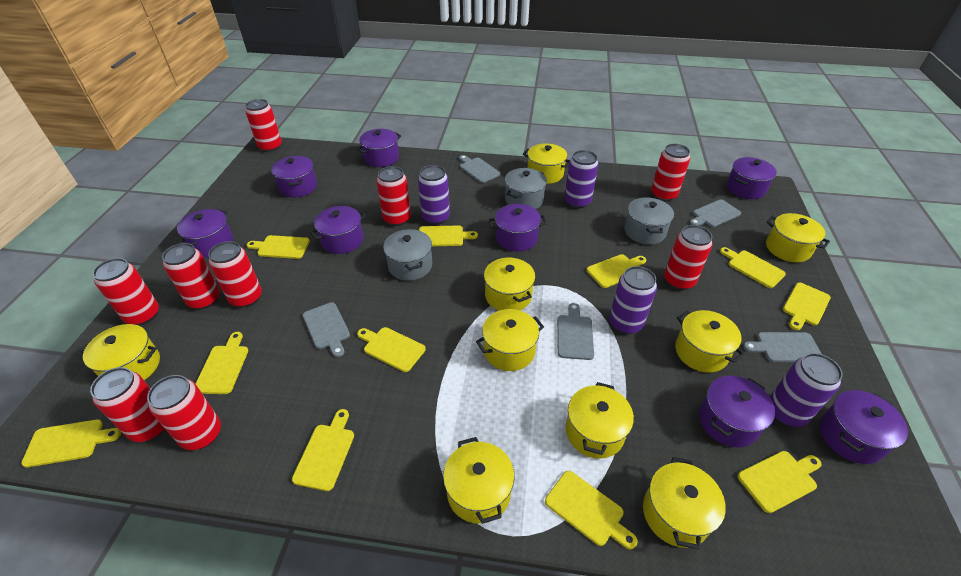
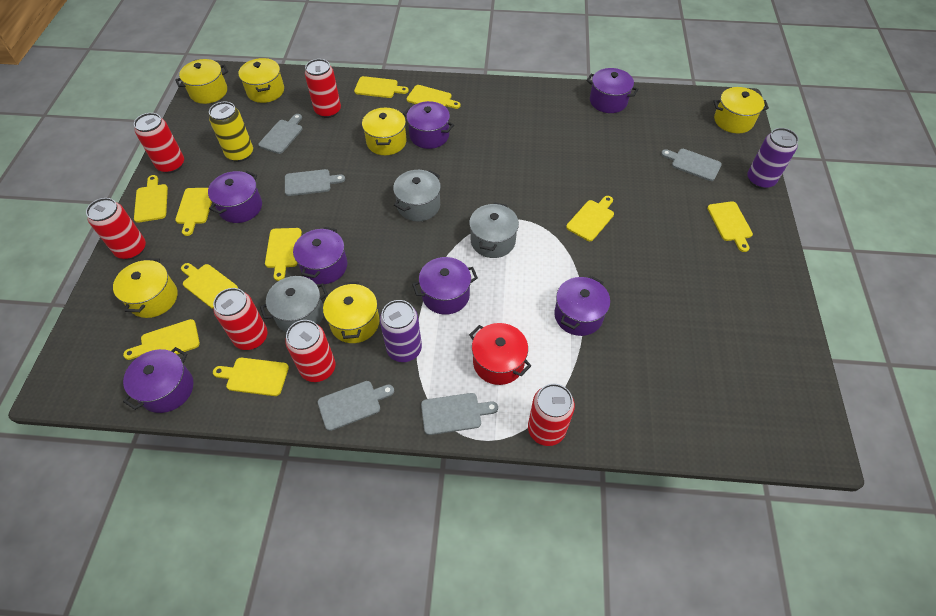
purple can: 4 -> 2
purple pot: 8 -> 7
red can: 9 -> 6
red pot: 0 -> 1
yellow can: 0 -> 1
yellow cutting board: 11 -> 10
yellow pot: 9 -> 6

